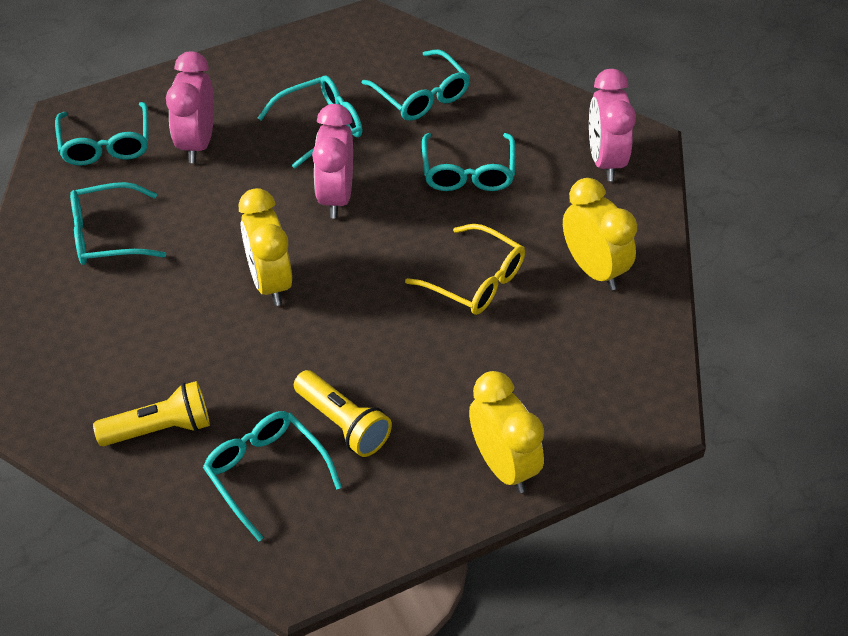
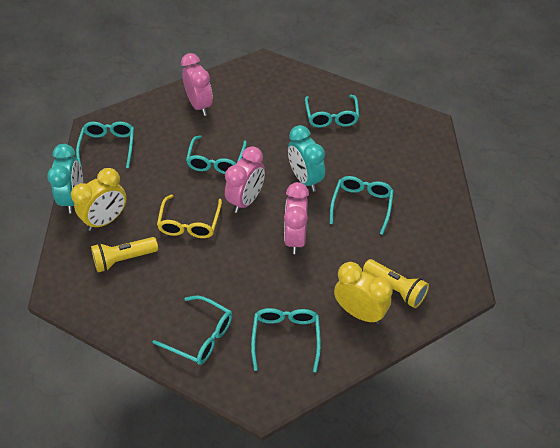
turquoise clock: 0 -> 2
yellow clock: 3 -> 2

